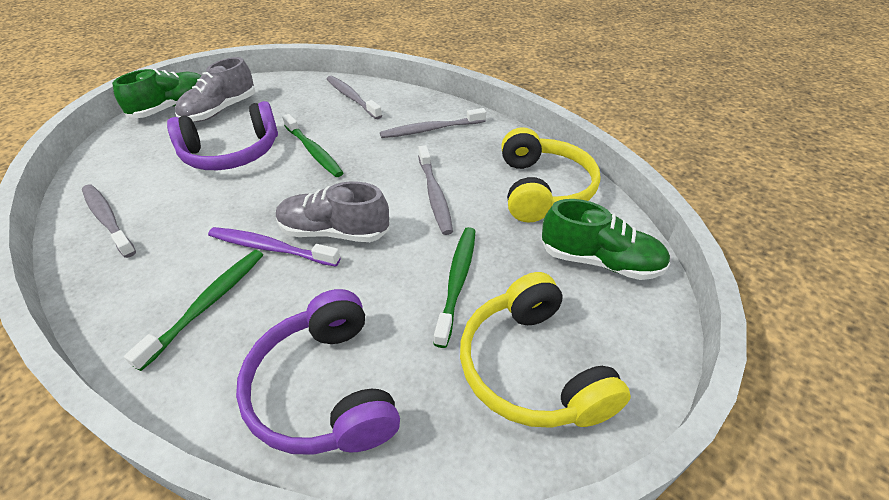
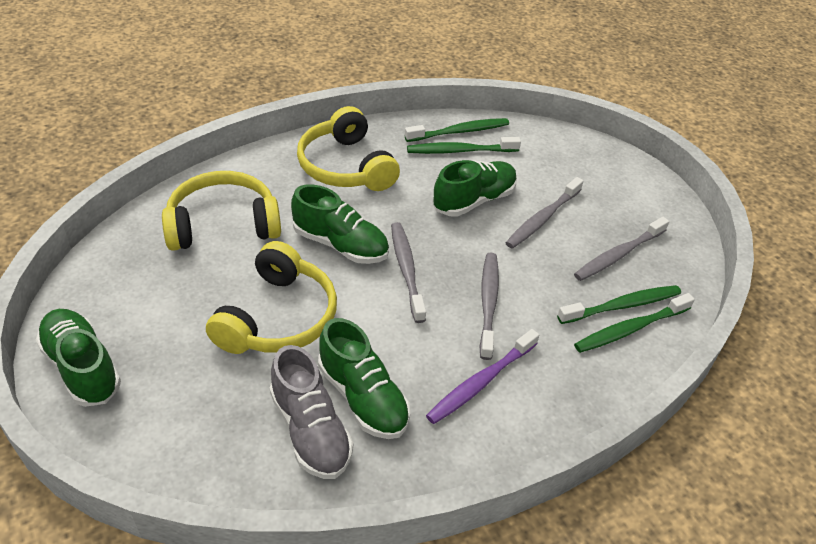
green shoe: 2 -> 4
green toothbrush: 3 -> 4
grey shoe: 2 -> 1
purple headphones: 2 -> 0
yellow headphones: 2 -> 3

